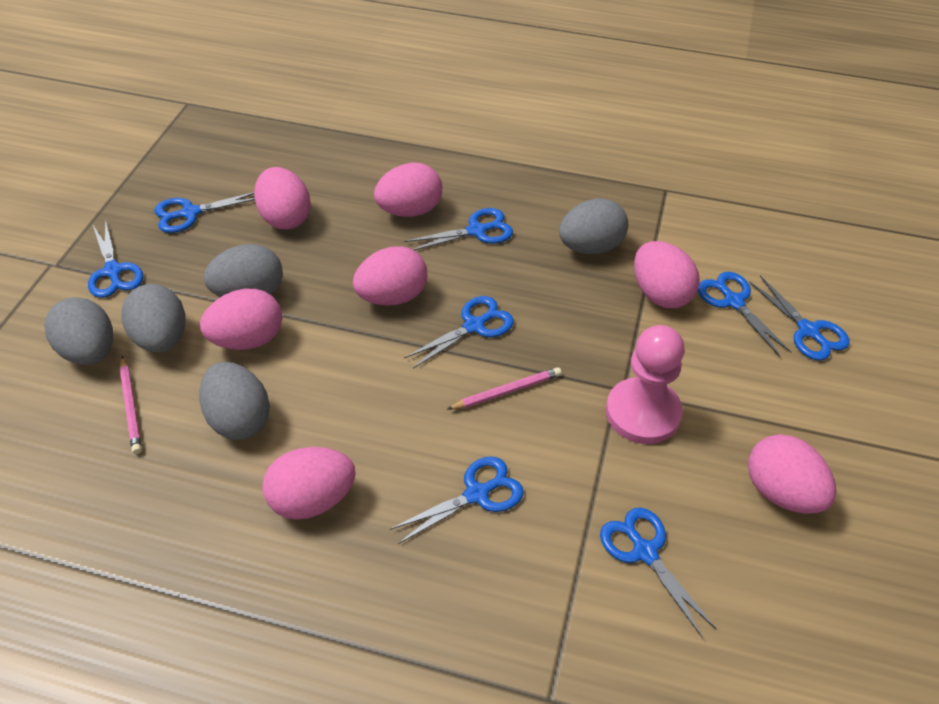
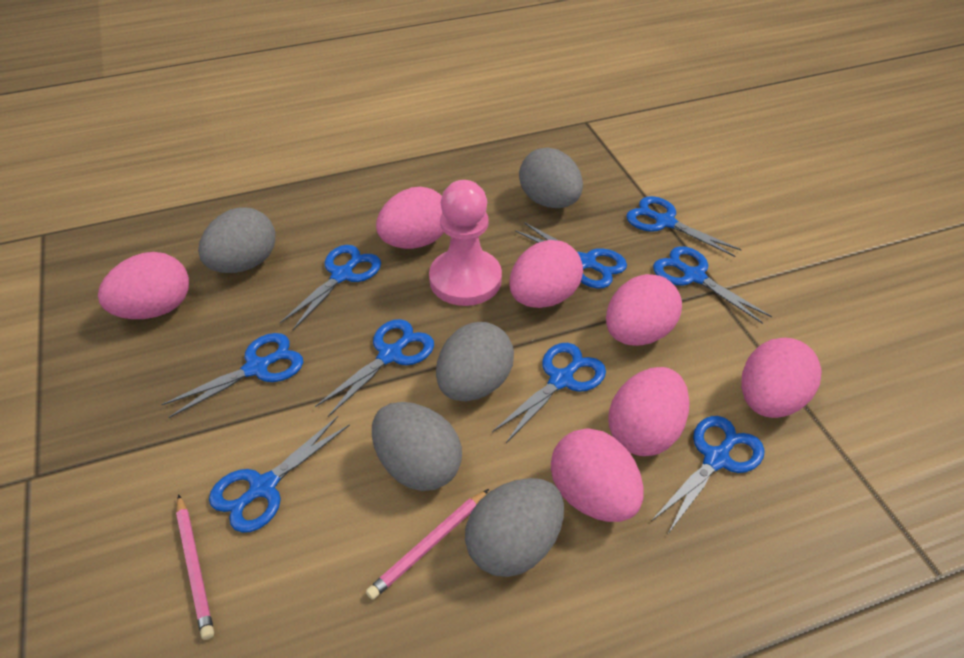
blue scissors: 8 -> 9

